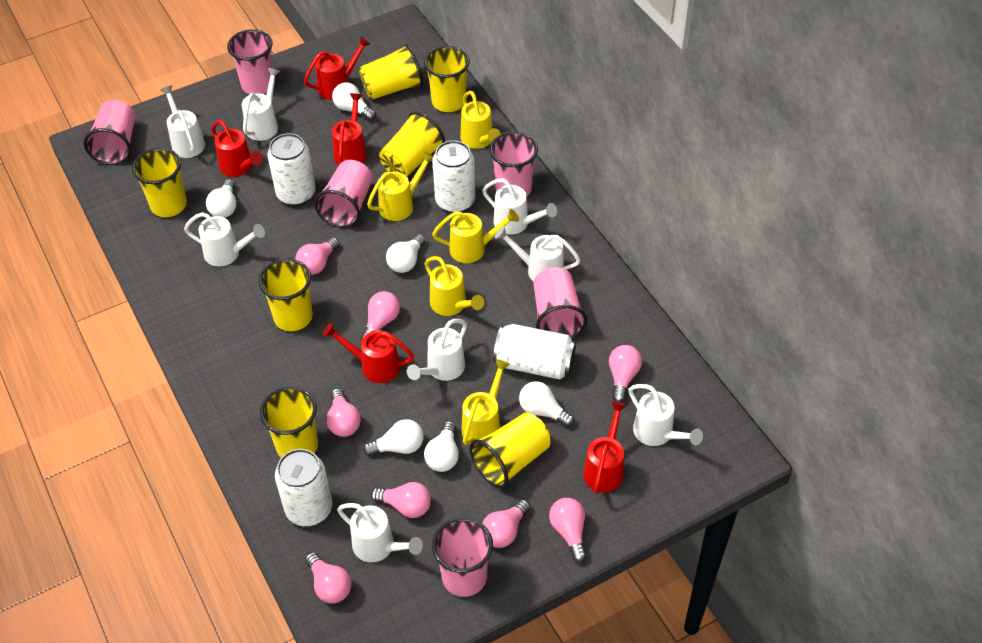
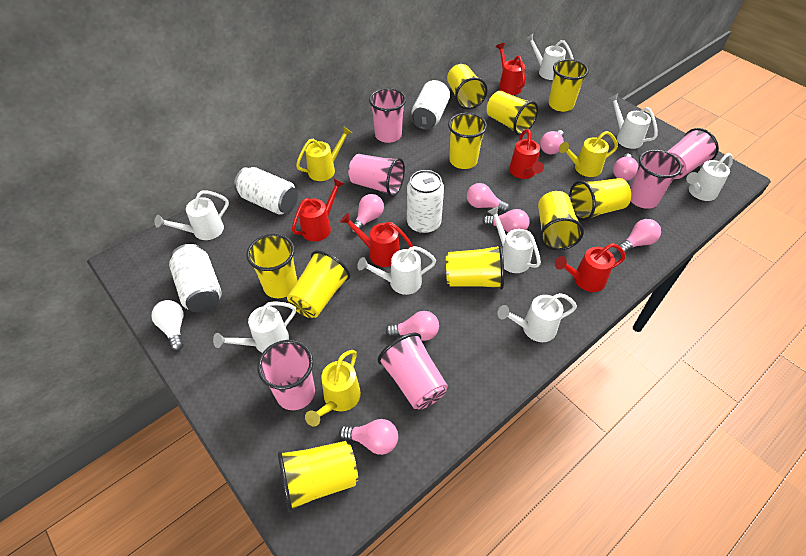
white light bulb: 6 -> 1
yellow cup: 7 -> 10
yellow watering can: 5 -> 3

